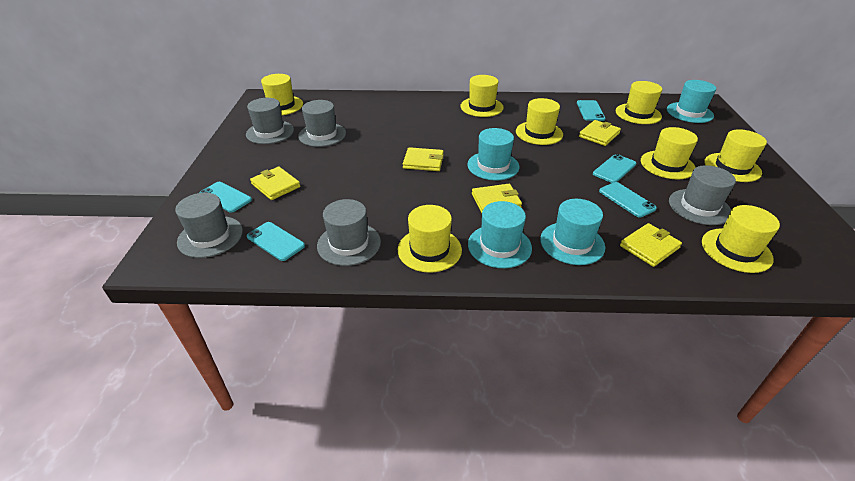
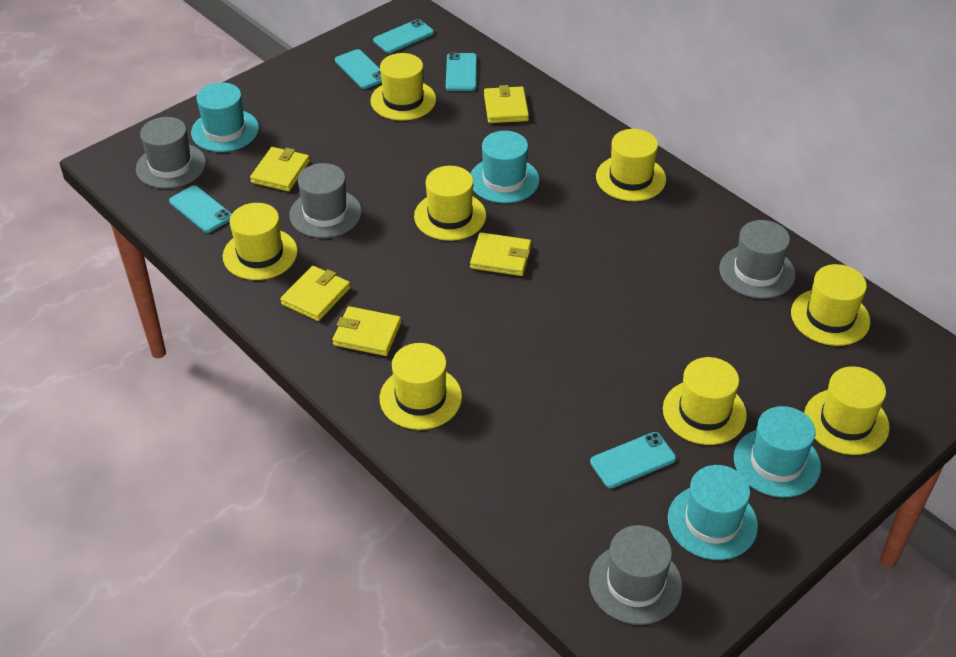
grey hat: 5 -> 4

